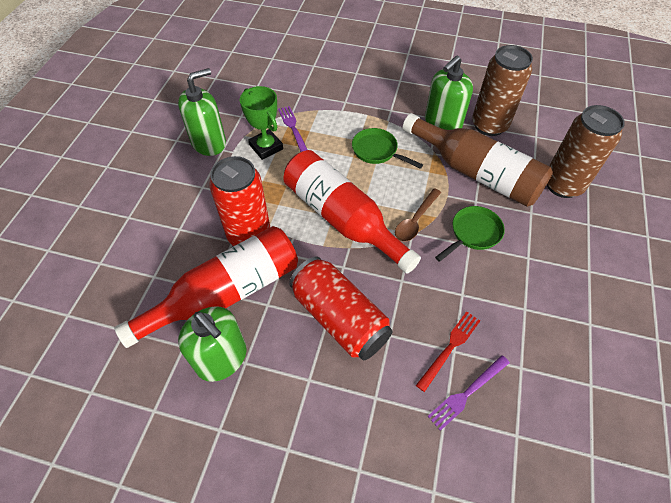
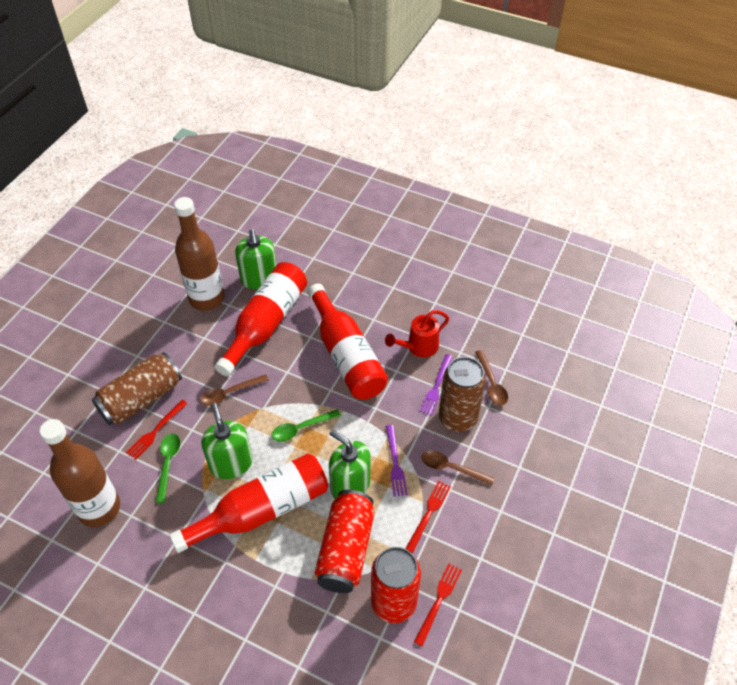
brown bottle: 1 -> 2
brown spoon: 1 -> 3
green pan: 2 -> 0
green spoon: 0 -> 2
green trophy: 1 -> 0
red bottle: 2 -> 3
red fork: 1 -> 3
red watering can: 0 -> 1

